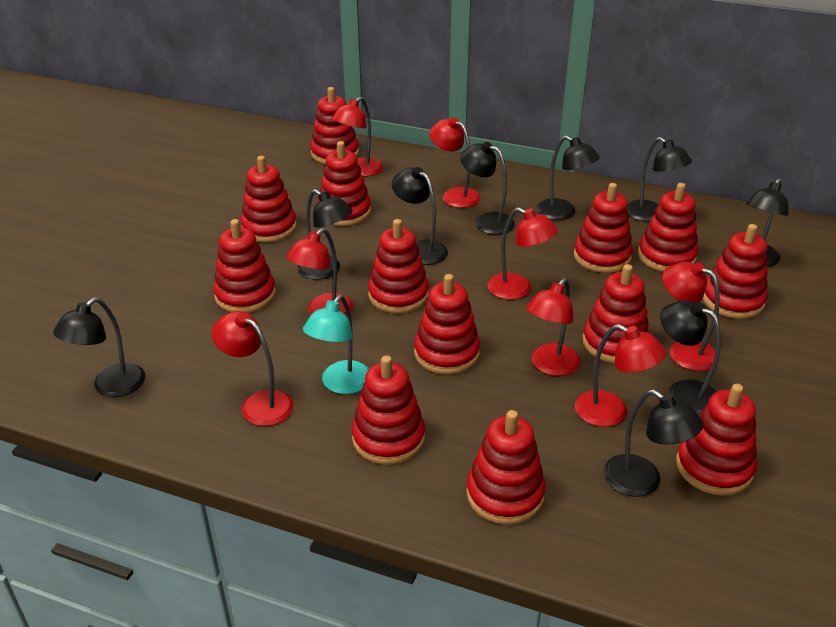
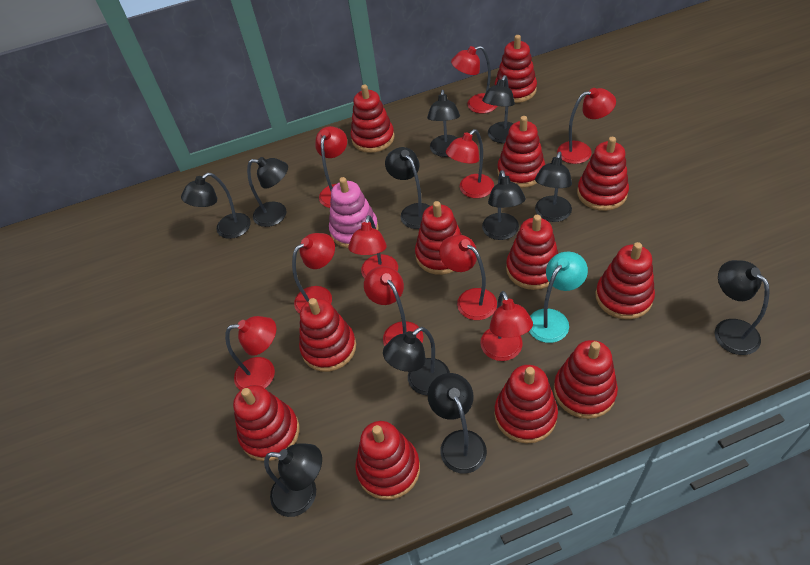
black lamp: 9 -> 11
pink stacking toy: 0 -> 1
red lamp: 8 -> 10
red stacking toy: 13 -> 12

